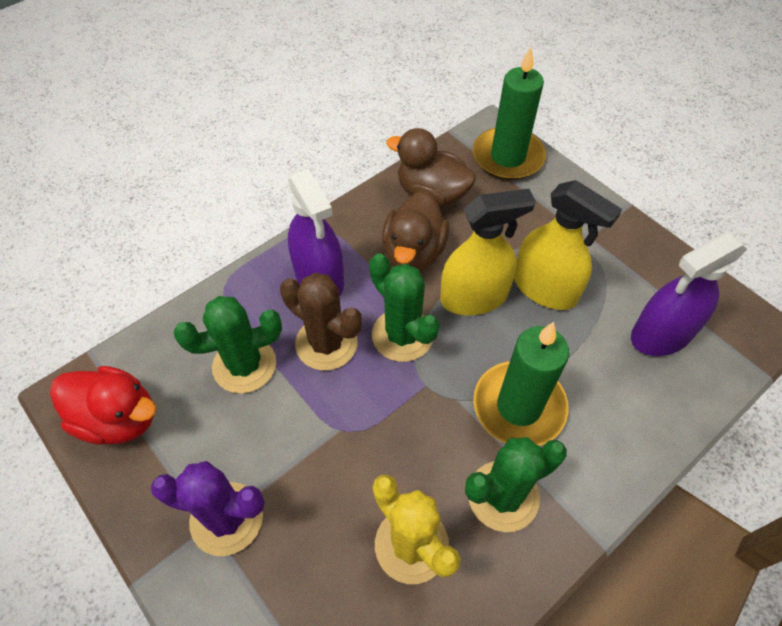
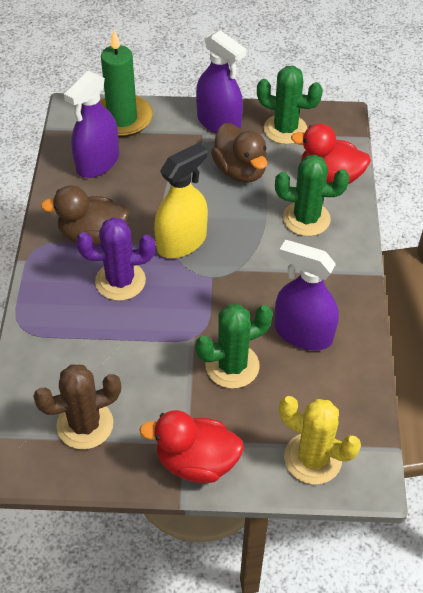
green candle: 2 -> 1
purple spray bottle: 2 -> 3
red duck: 1 -> 2
yellow spray bottle: 2 -> 1

